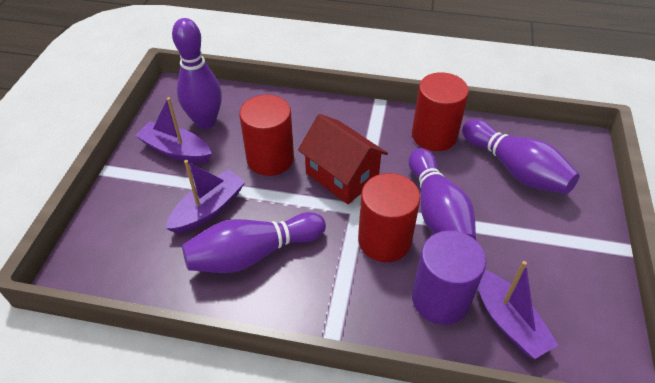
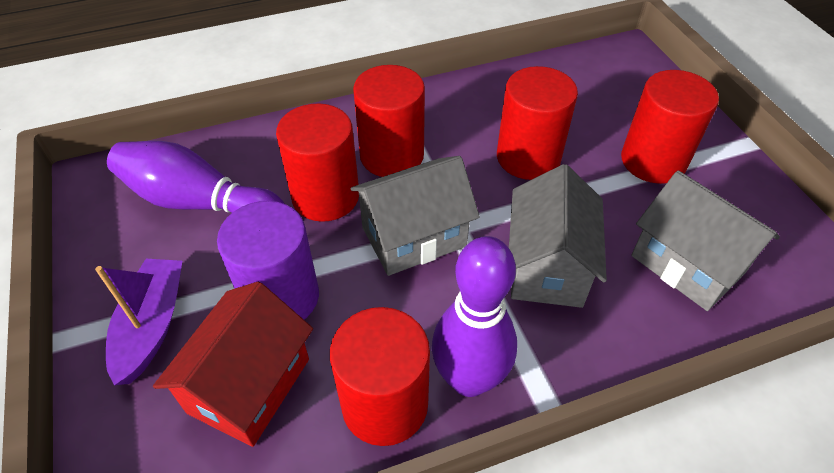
grey house: 0 -> 3
purple boat: 3 -> 1
purple bowling pin: 4 -> 2
red cylinder: 3 -> 5

